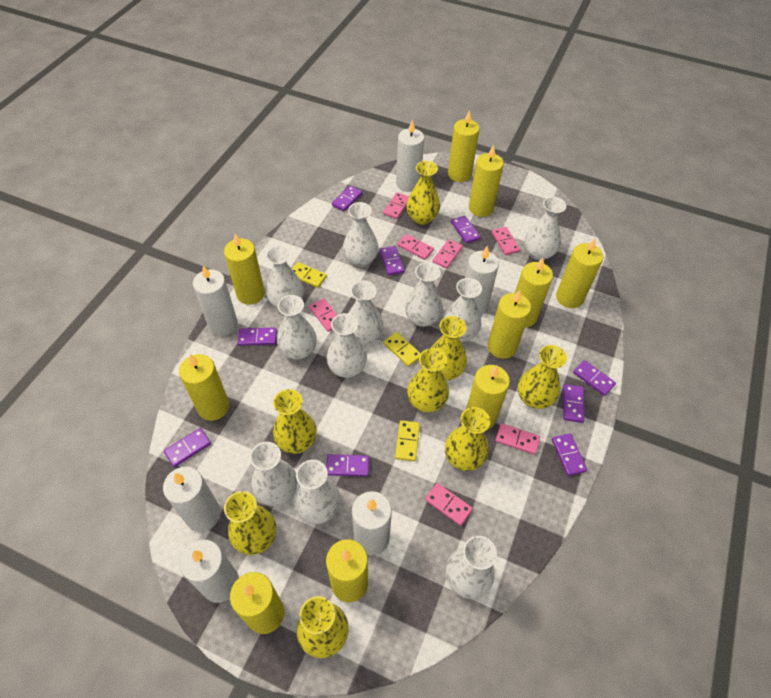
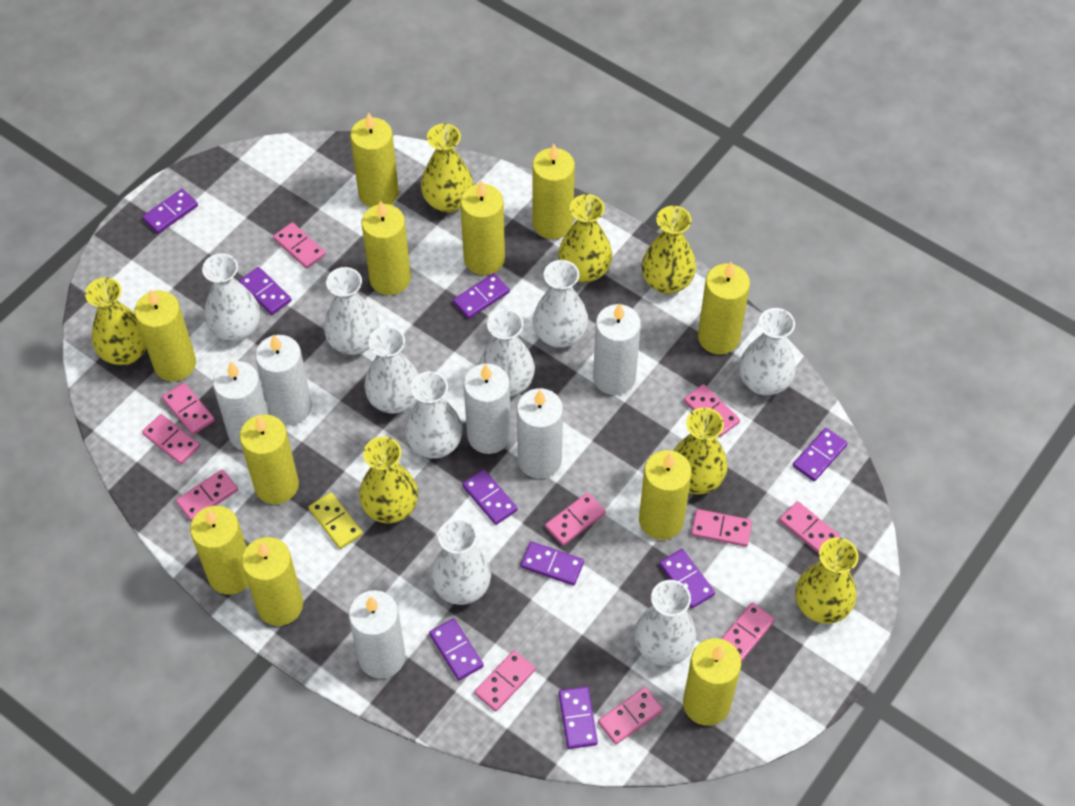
pink domino: 7 -> 11
white vase: 11 -> 9
yellow candle: 10 -> 11
yellow domino: 3 -> 1
yellow vase: 8 -> 7

